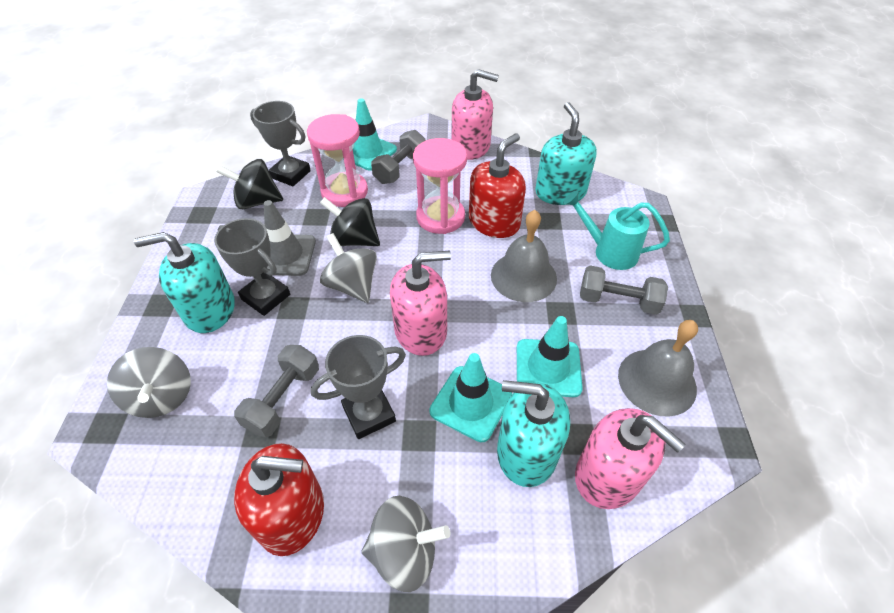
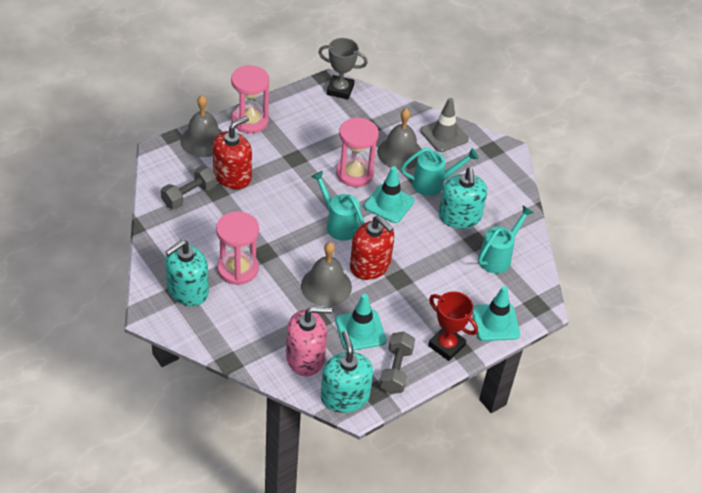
black spinning top: 2 -> 0
grey bell: 2 -> 3
grey dumbbell: 3 -> 2
grey spinning top: 3 -> 0
grey trophy: 3 -> 1
pink hourglass: 2 -> 3
pink soap dispenser: 3 -> 1
red trophy: 0 -> 1
turquoise watering can: 1 -> 3

